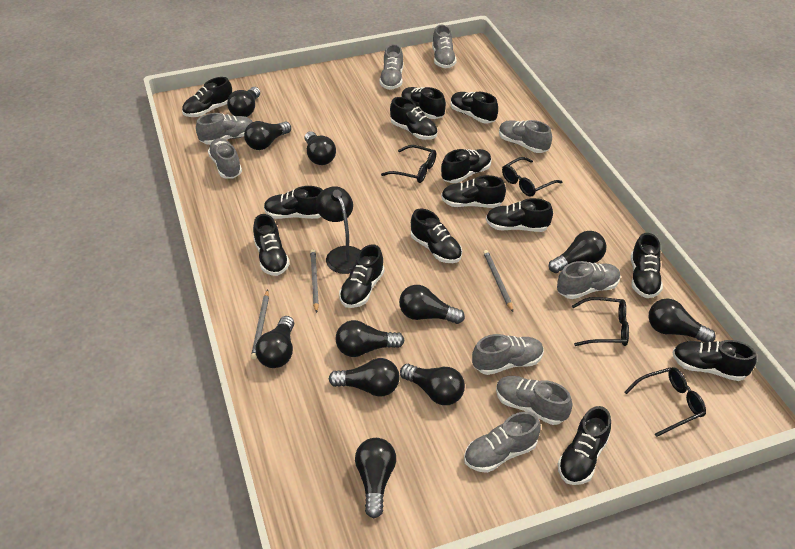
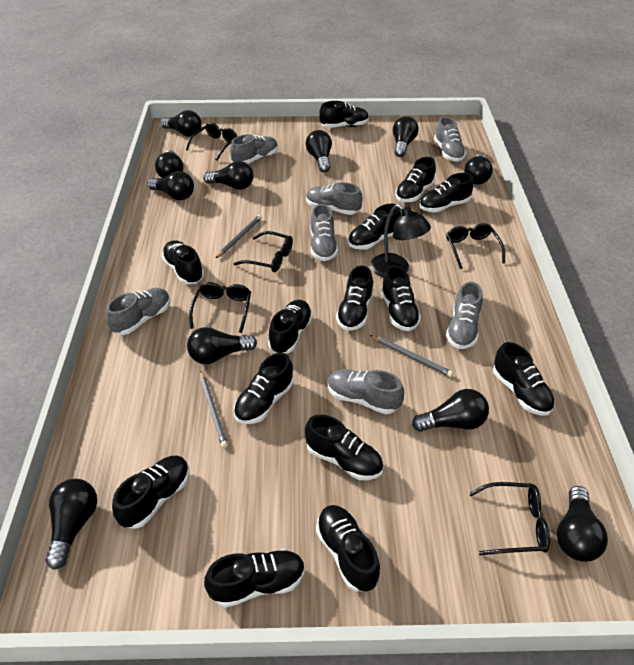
black glasses: 4 -> 5
grey shoe: 9 -> 7

